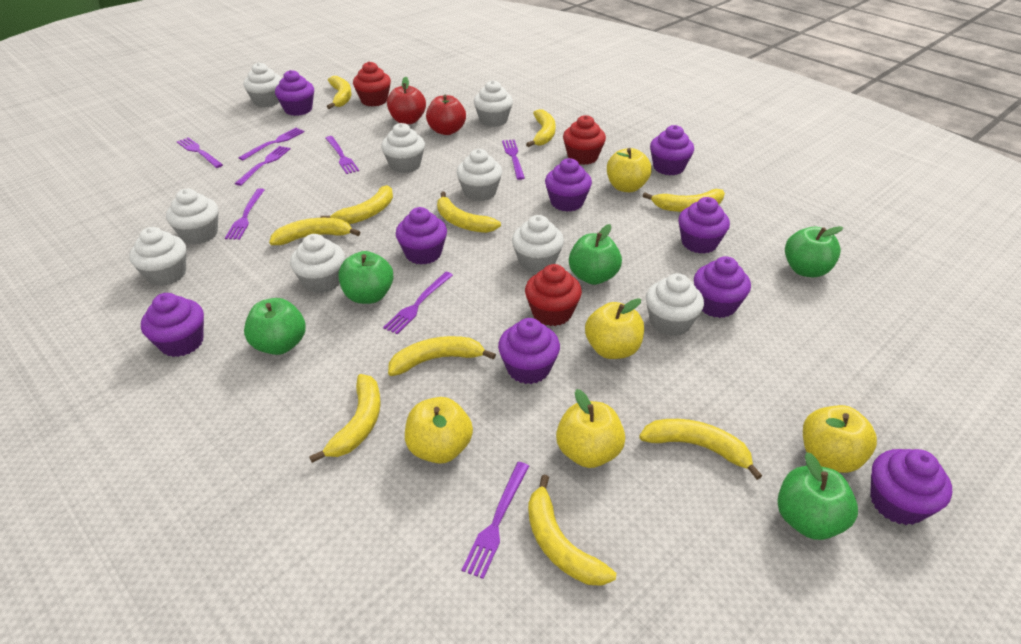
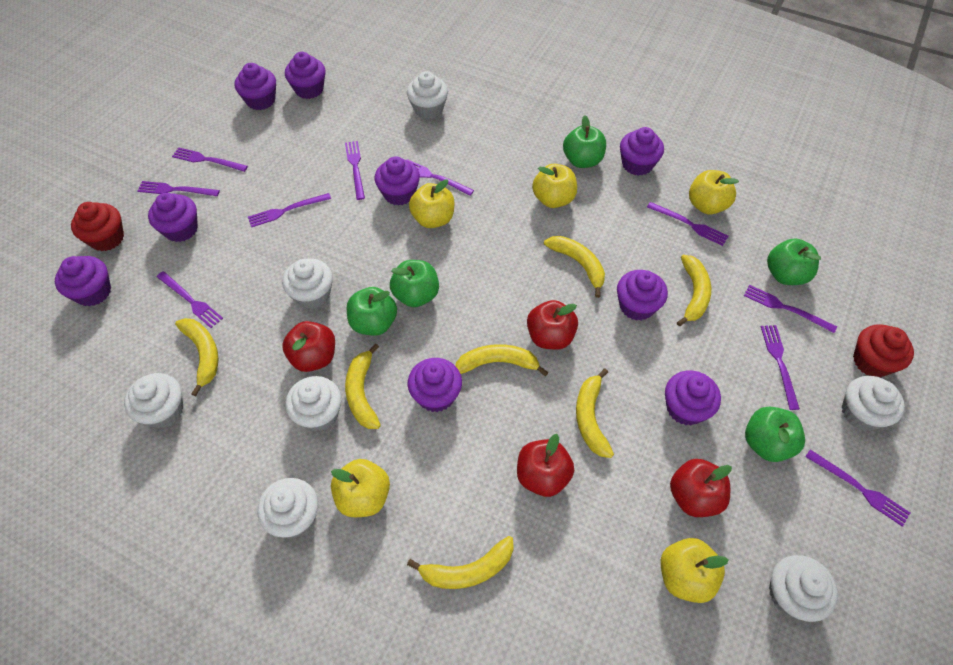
purple fork: 8 -> 10
red apple: 2 -> 4
red cupcake: 3 -> 2
white cupcake: 9 -> 7
yellow banana: 10 -> 7

